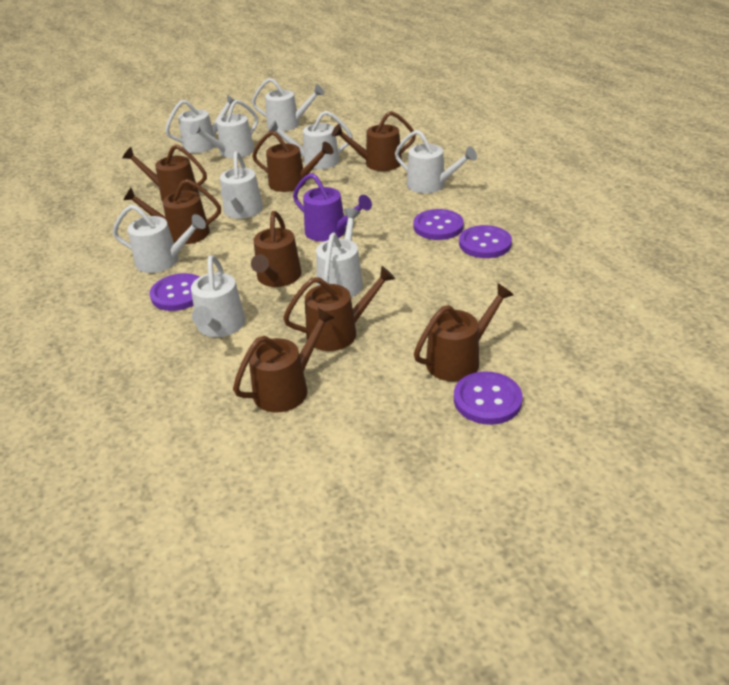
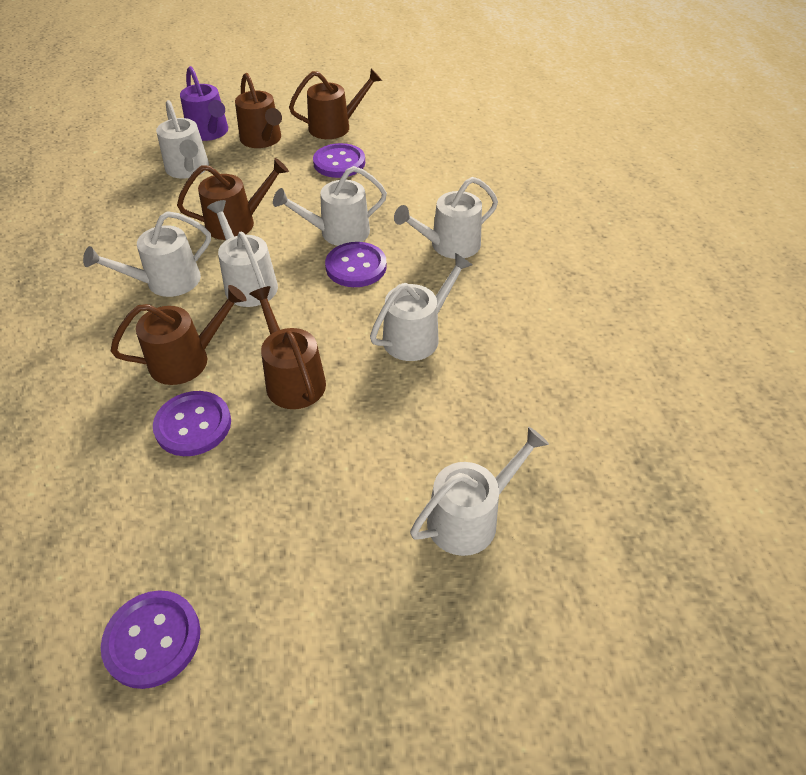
brown watering can: 8 -> 5
white watering can: 9 -> 7

